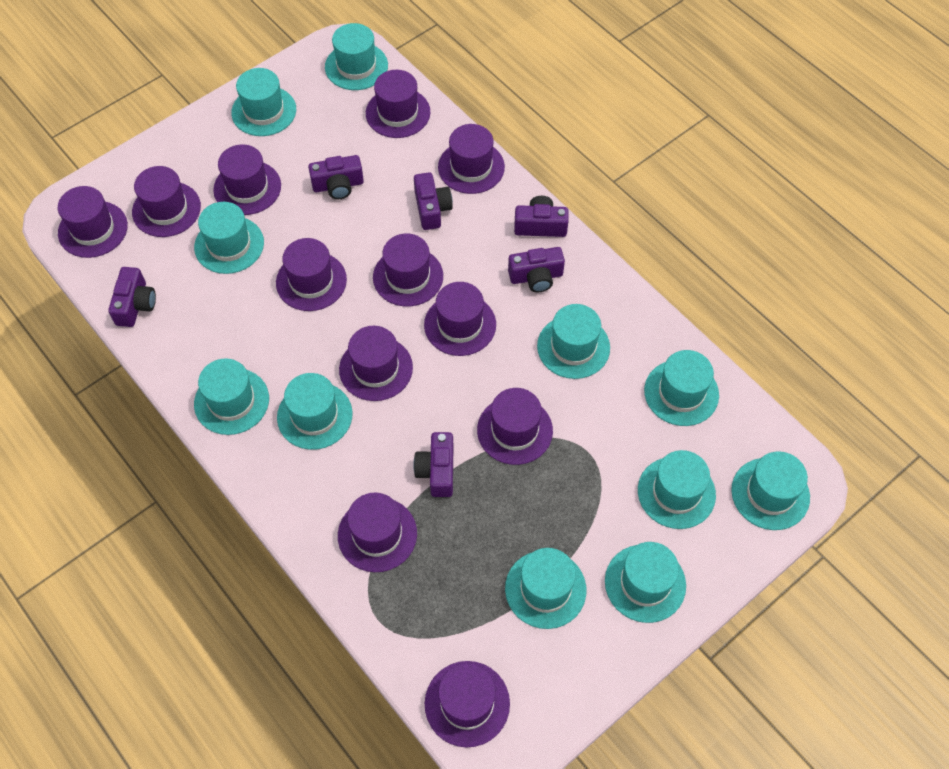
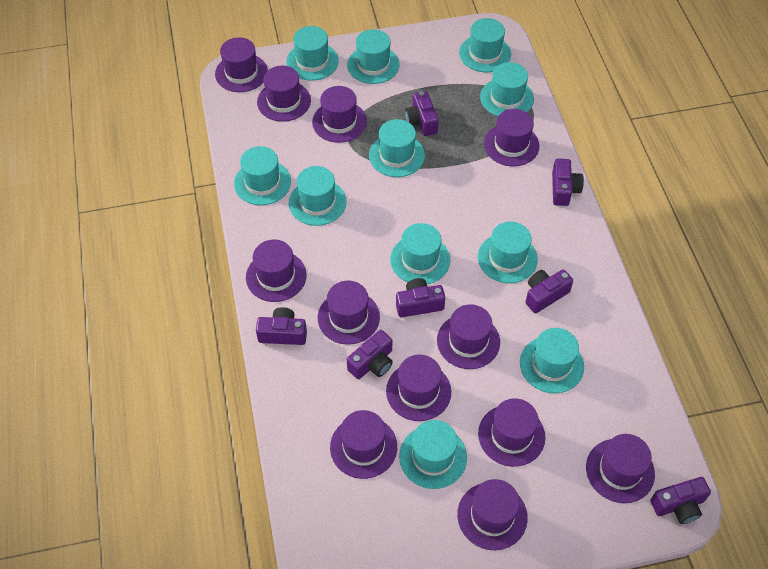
purple camera: 6 -> 7

